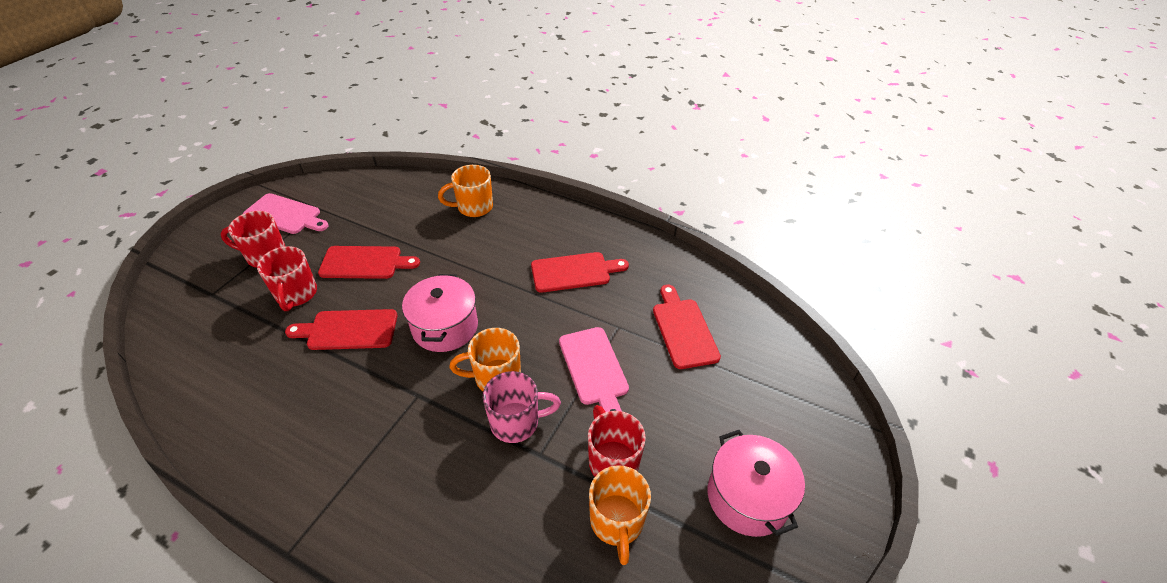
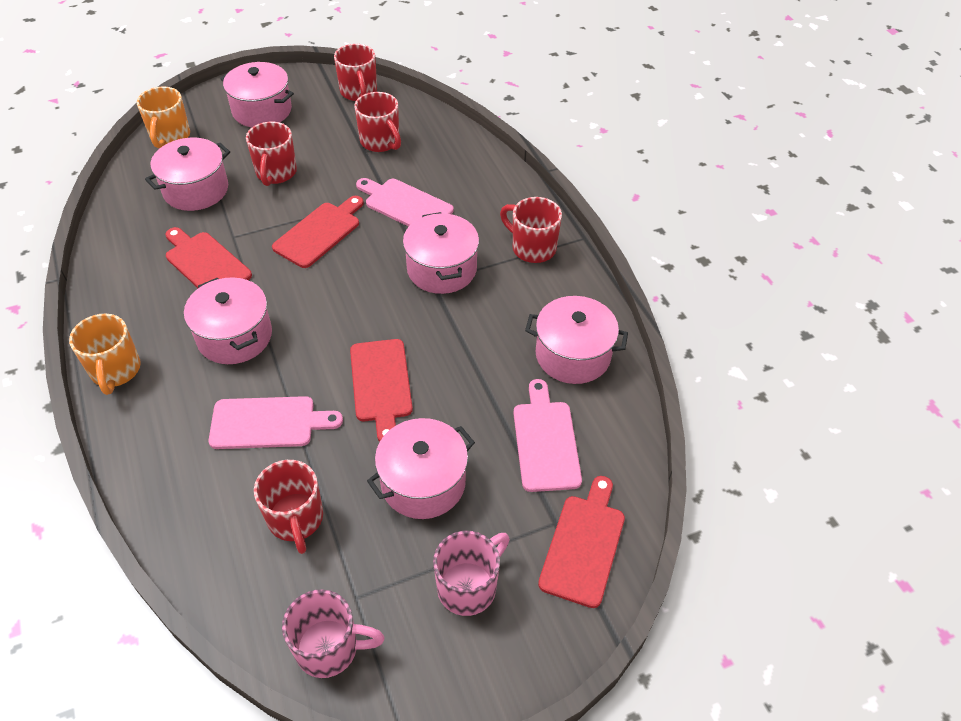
orange mug: 3 -> 2
pink cutting board: 2 -> 3
pink mug: 1 -> 2
pink pot: 2 -> 6
red mug: 3 -> 5

